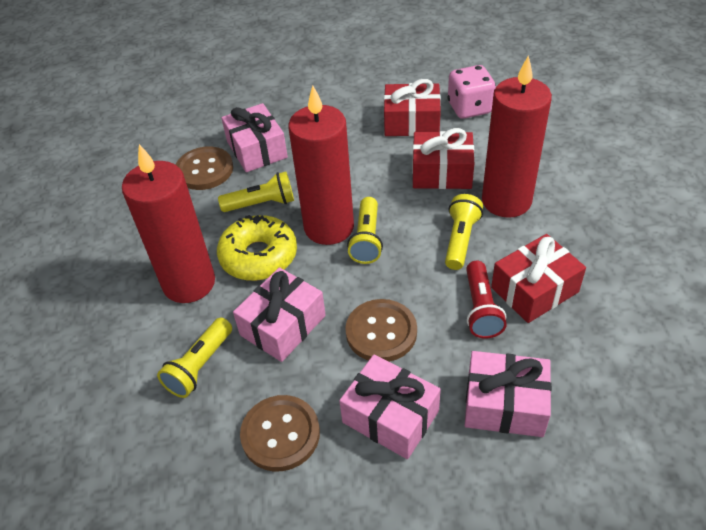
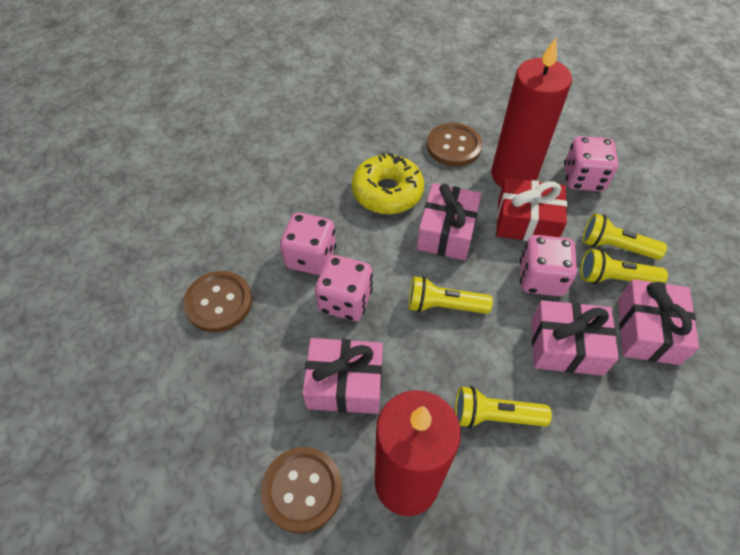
pink dice: 1 -> 4
red candle: 3 -> 2
red flashlight: 1 -> 0
red gift: 3 -> 1

